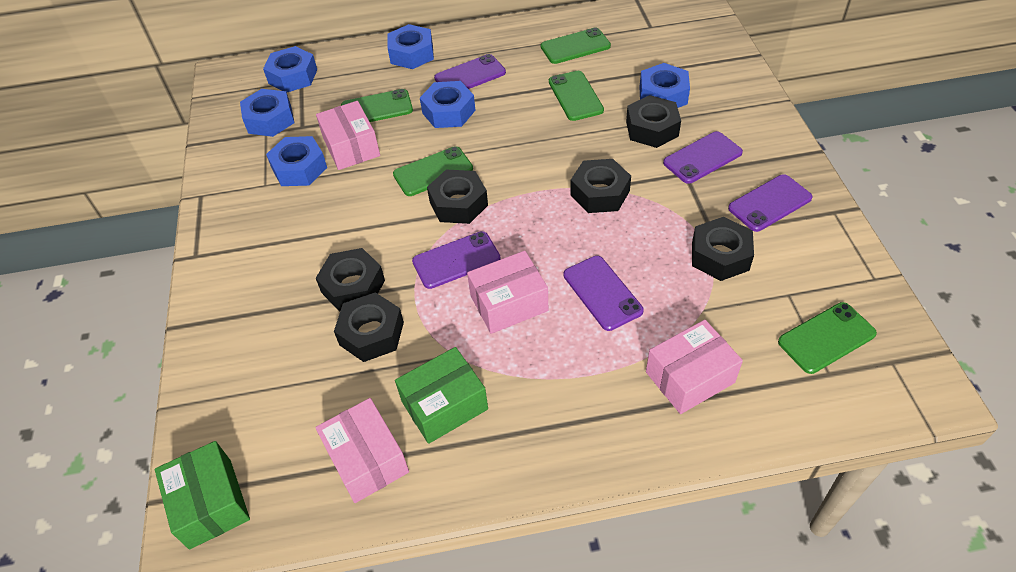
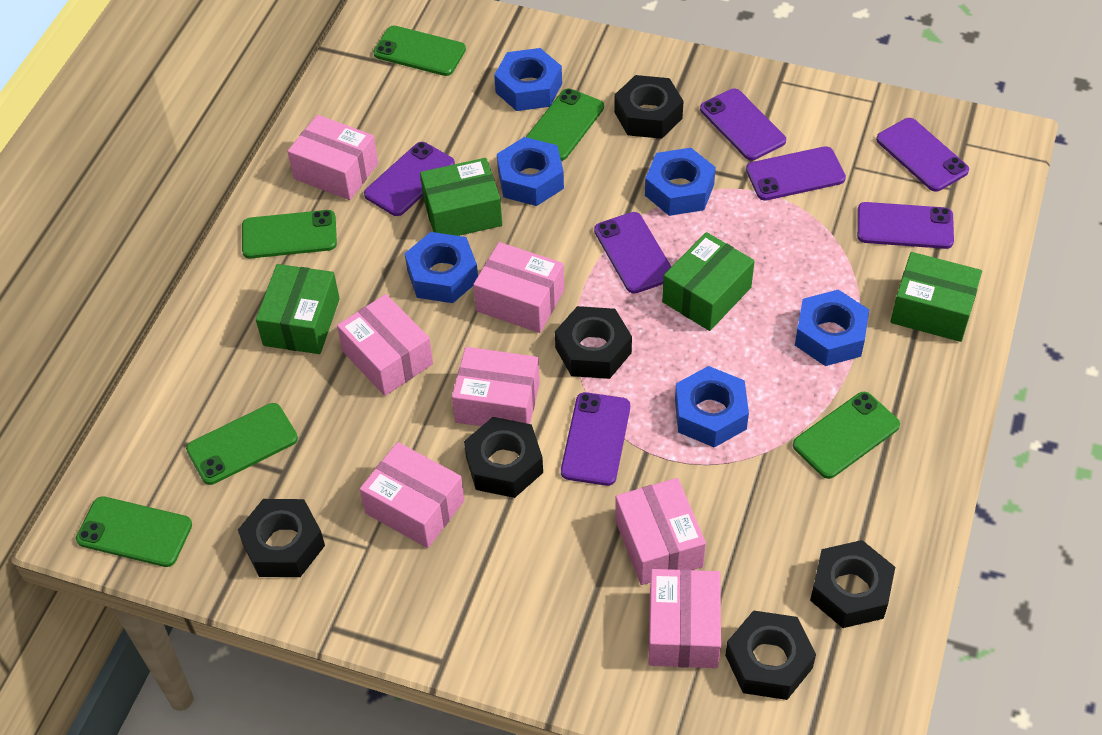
green box: 2 -> 4
green phone: 5 -> 6
pink box: 4 -> 7
purple phone: 5 -> 7

